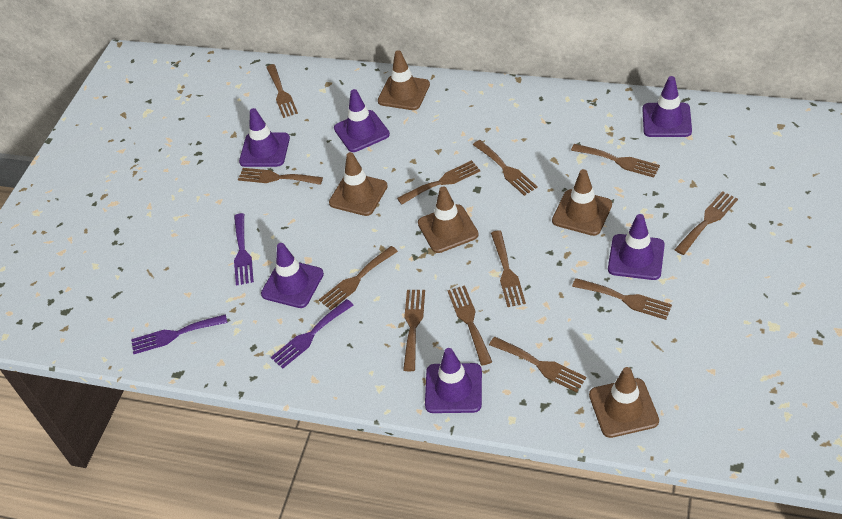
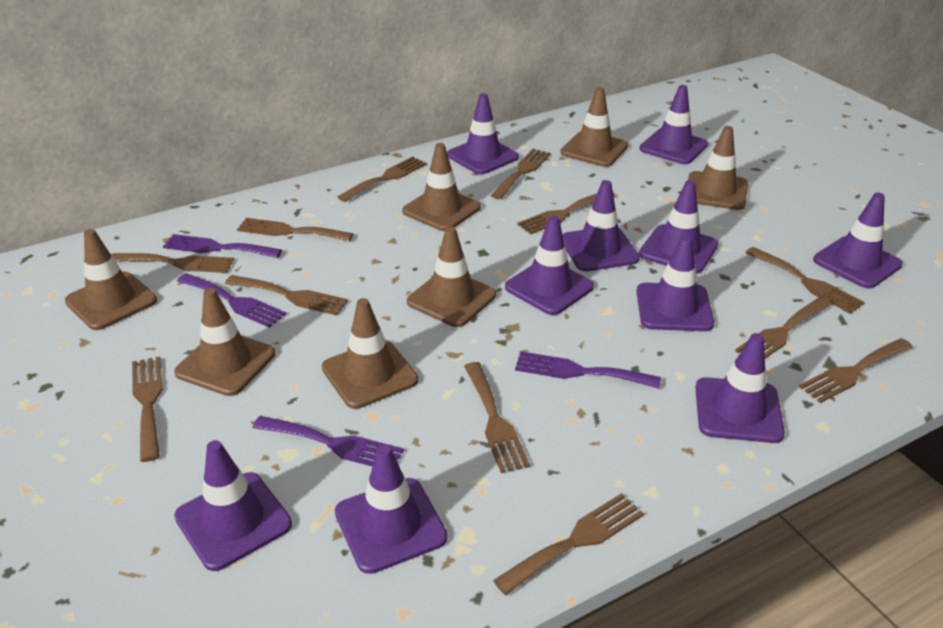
brown traffic cone: 5 -> 7
purple fork: 3 -> 4
purple traffic cone: 6 -> 10

